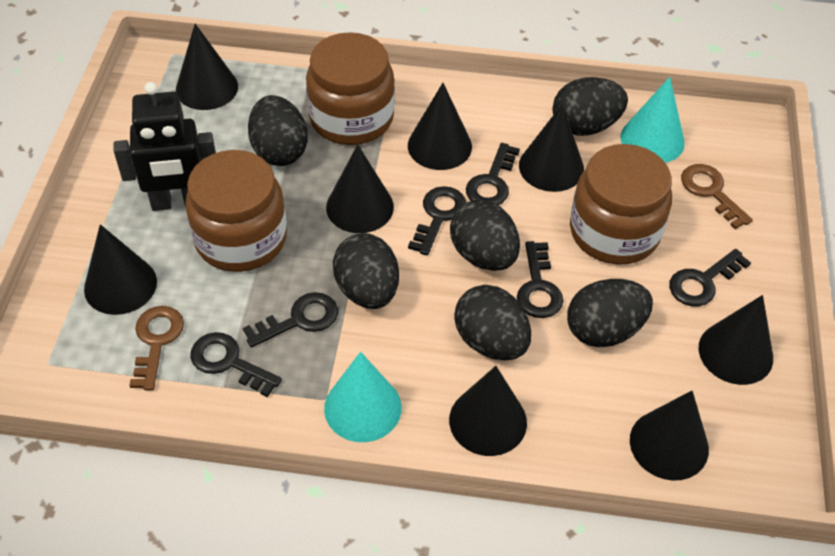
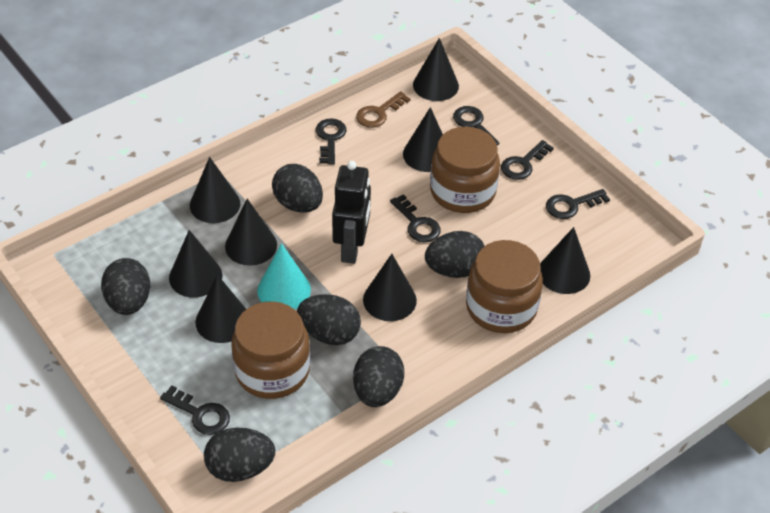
brown key: 2 -> 1
turquoise cone: 2 -> 1

